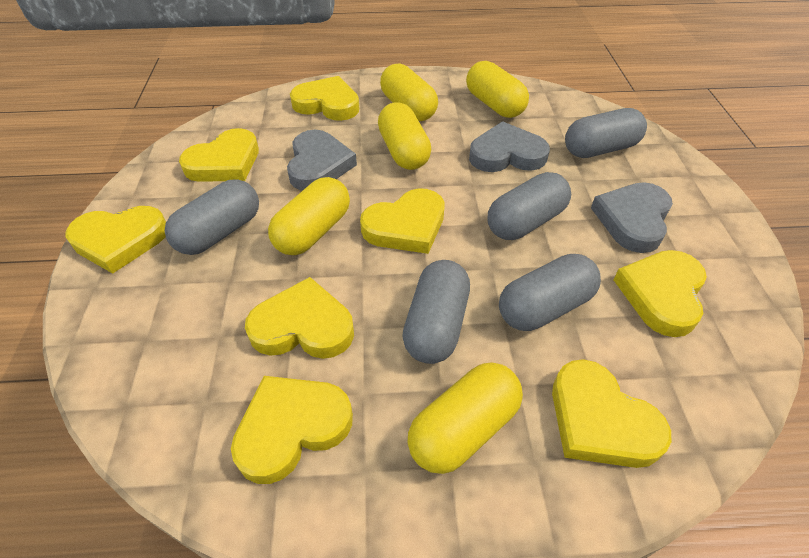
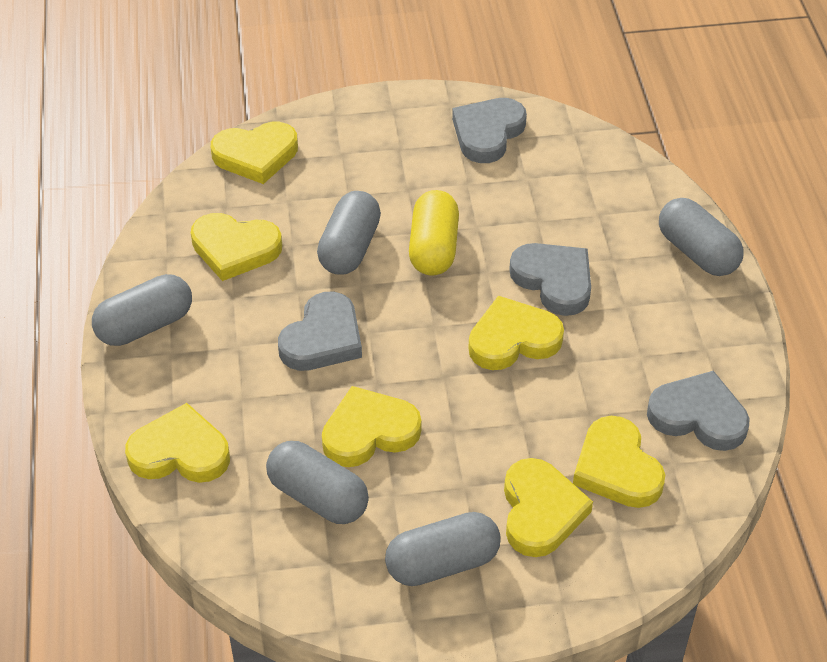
grey heart: 3 -> 4
yellow capsule: 5 -> 1
yellow heart: 8 -> 7

